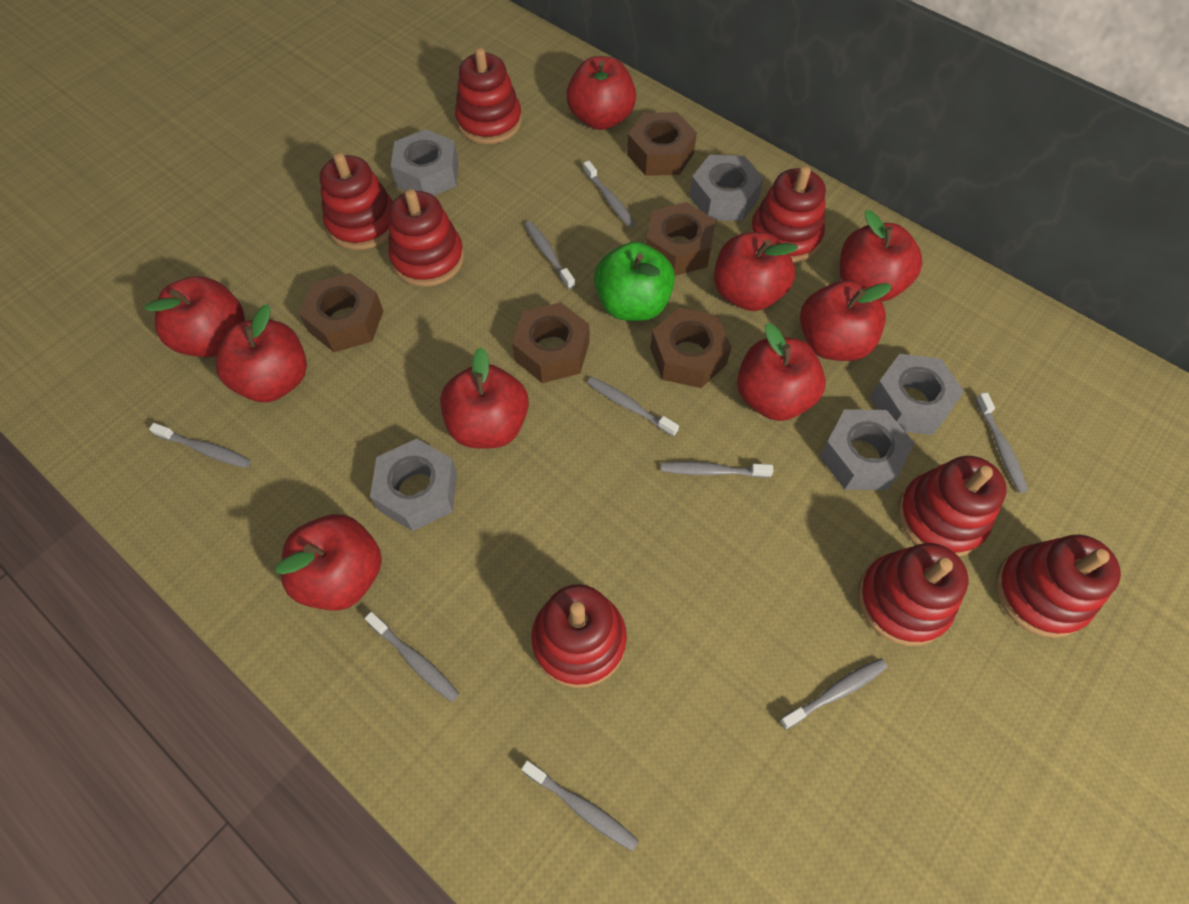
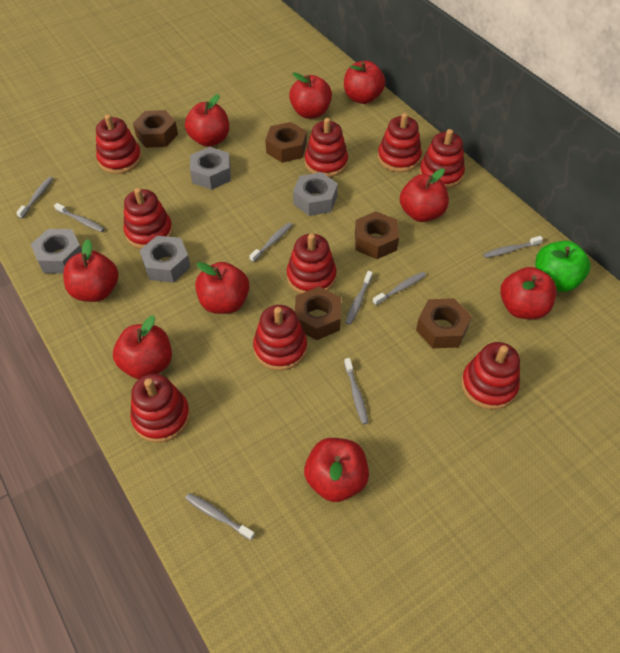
grey nut: 5 -> 4
grey toothbrush: 9 -> 8
red stacking toy: 8 -> 9

